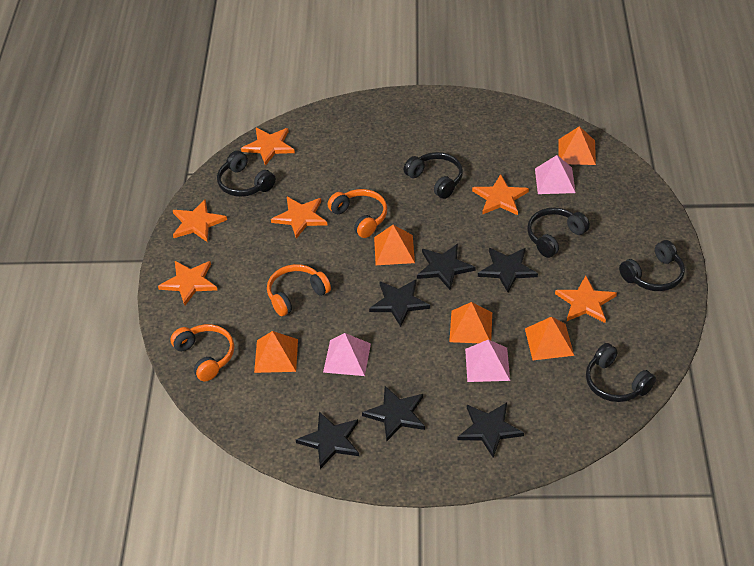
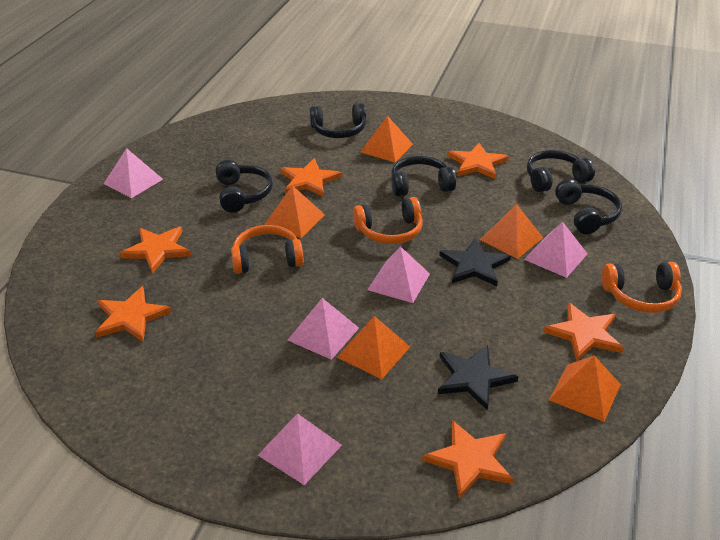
black star: 6 -> 2
pink pyramid: 3 -> 5

